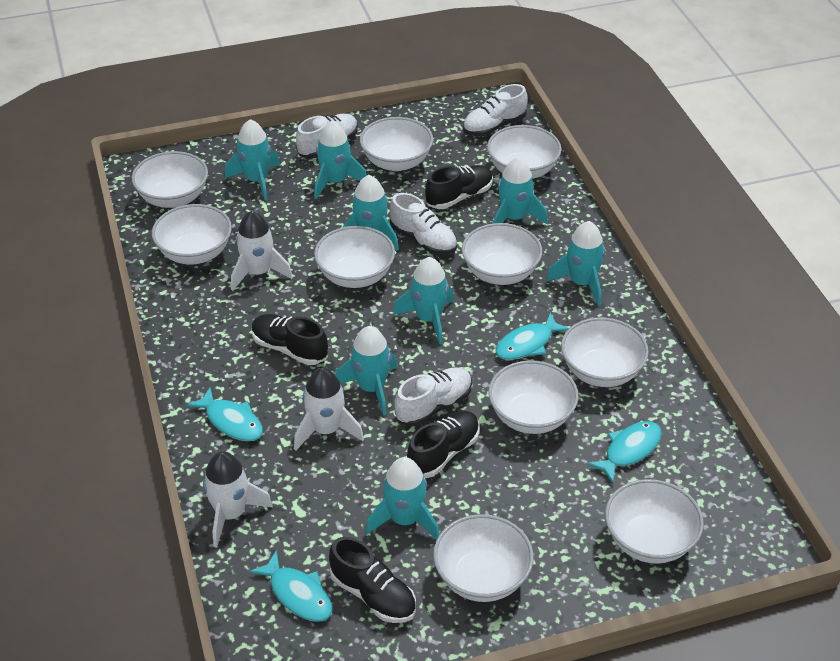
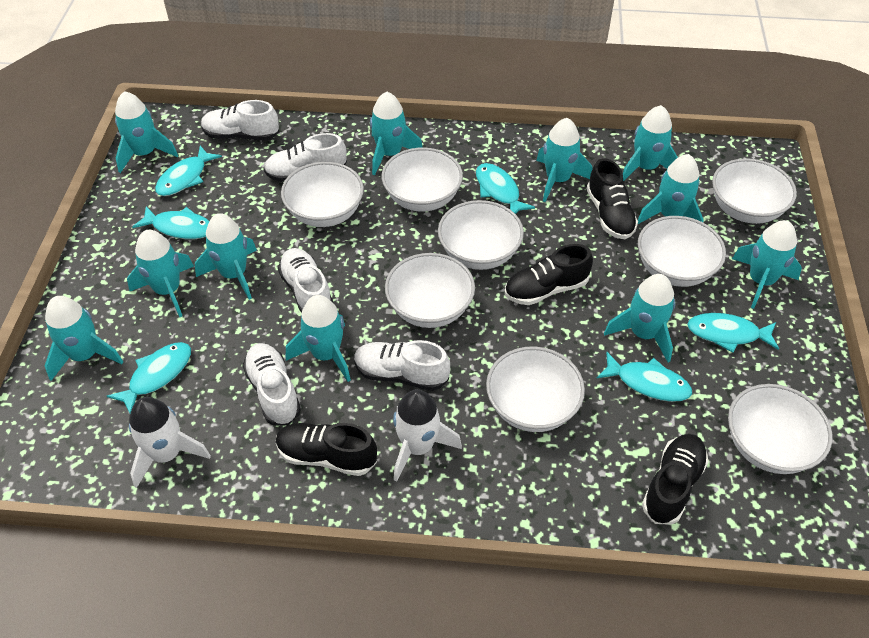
turquoise fish: 4 -> 6
turquoise rocket: 8 -> 11
white bowl: 10 -> 8
white rocket: 3 -> 2
white shoe: 4 -> 5

